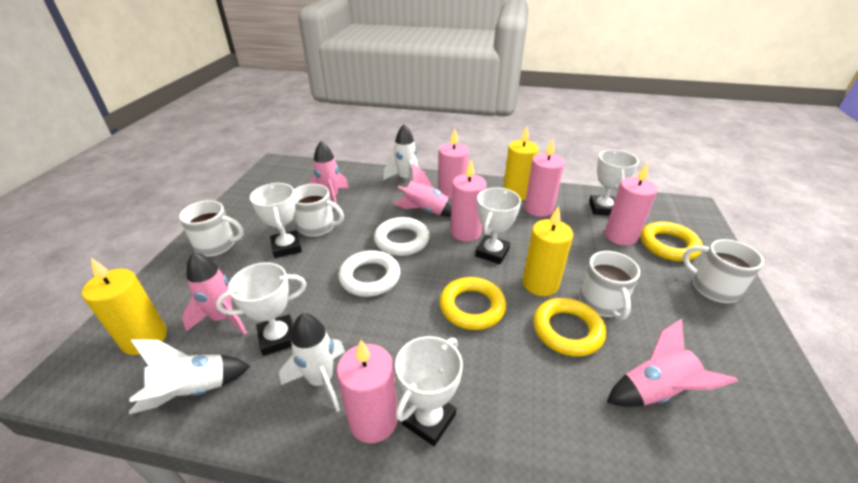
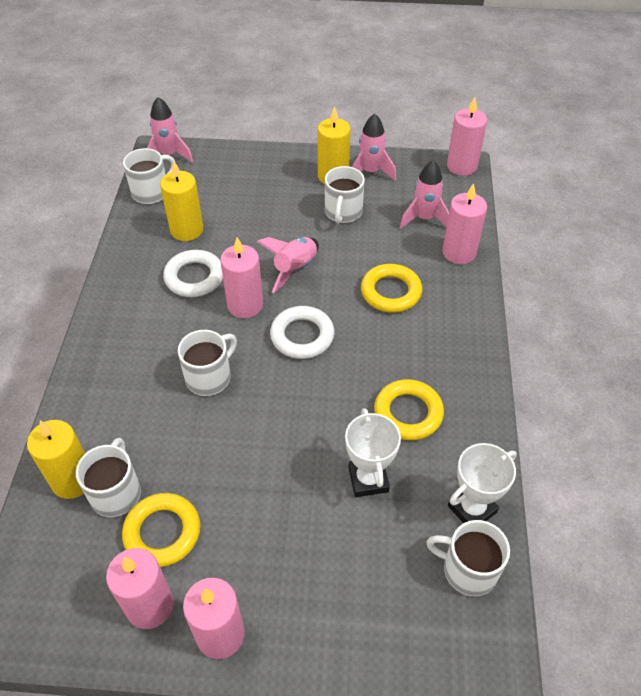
white mug: 4 -> 5
white rocket: 3 -> 0
white trophy: 5 -> 2

